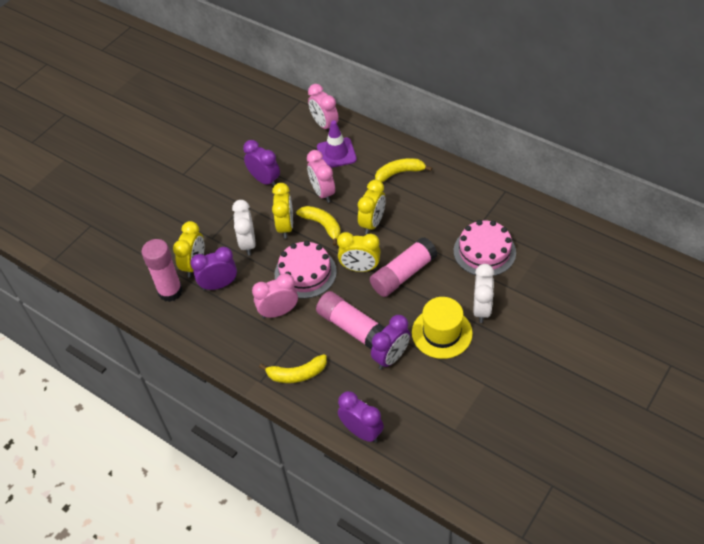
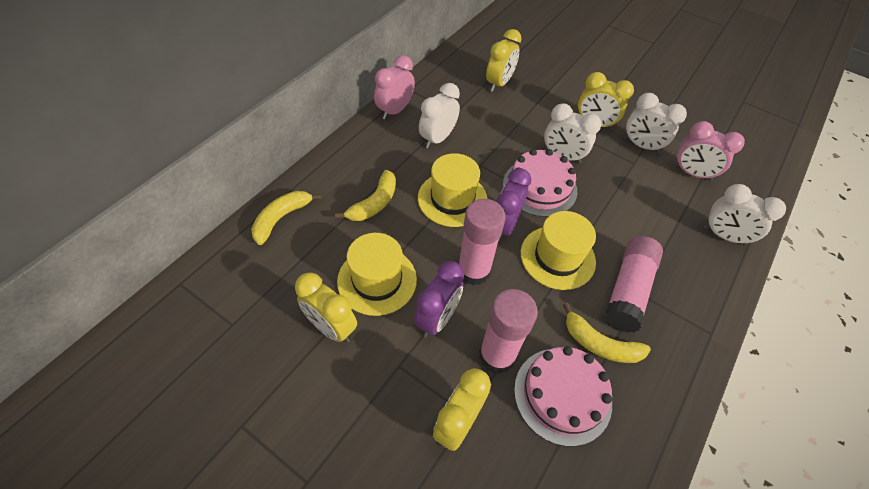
pink clock: 3 -> 2
purple clock: 4 -> 2
purple traffic cone: 1 -> 0
white clock: 2 -> 4
yellow hat: 1 -> 3

